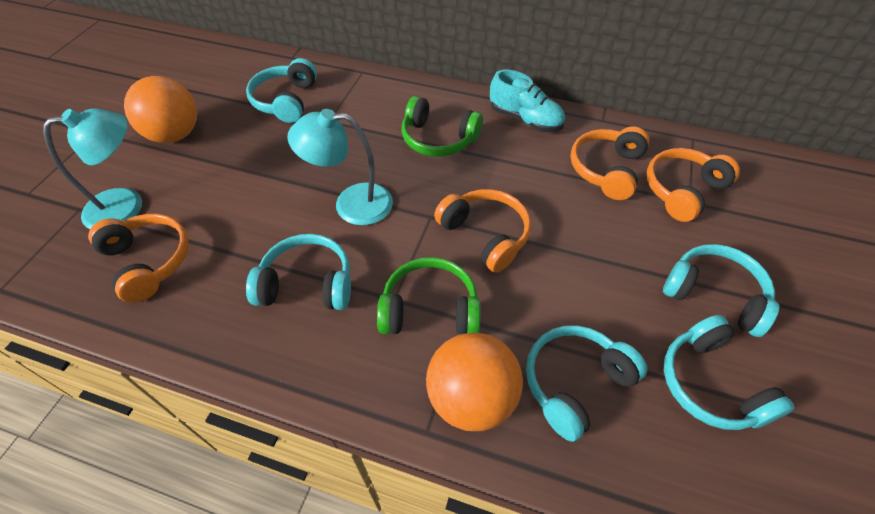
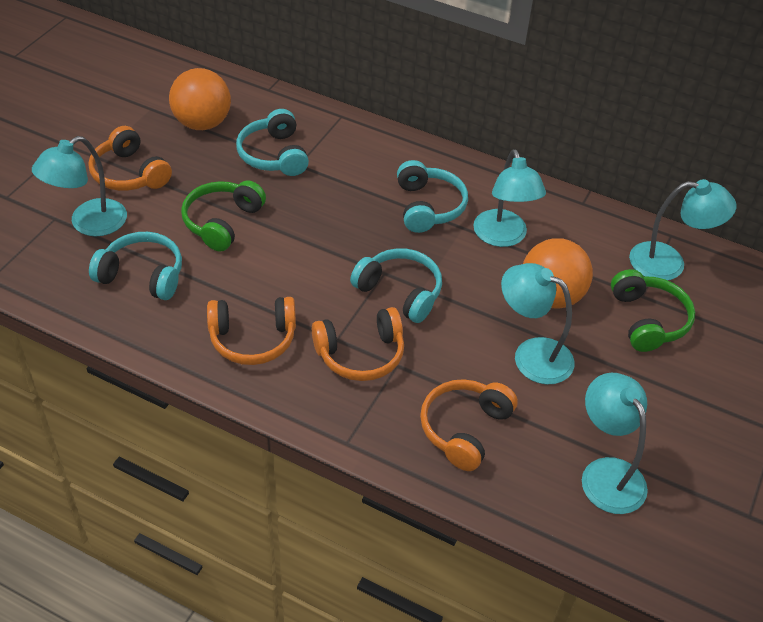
turquoise headphones: 5 -> 4
turquoise lamp: 2 -> 5
turquoise shoe: 1 -> 0

